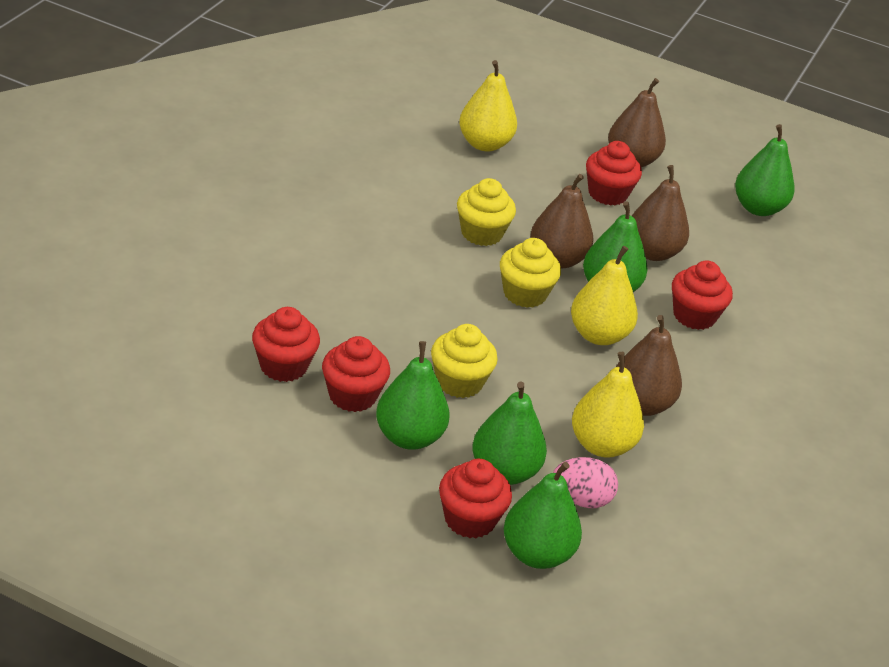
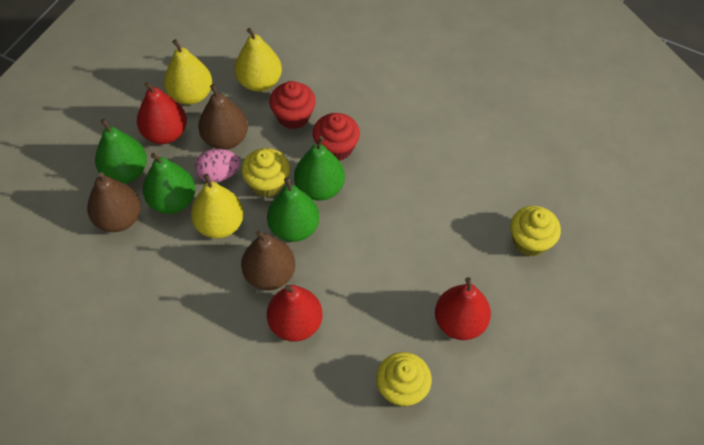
brown pear: 4 -> 3
green pear: 5 -> 4
red cupcake: 5 -> 2
red pear: 0 -> 3

